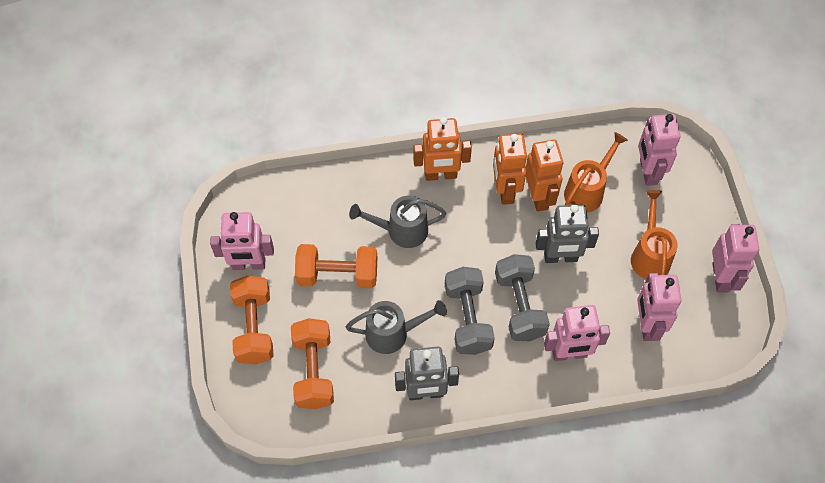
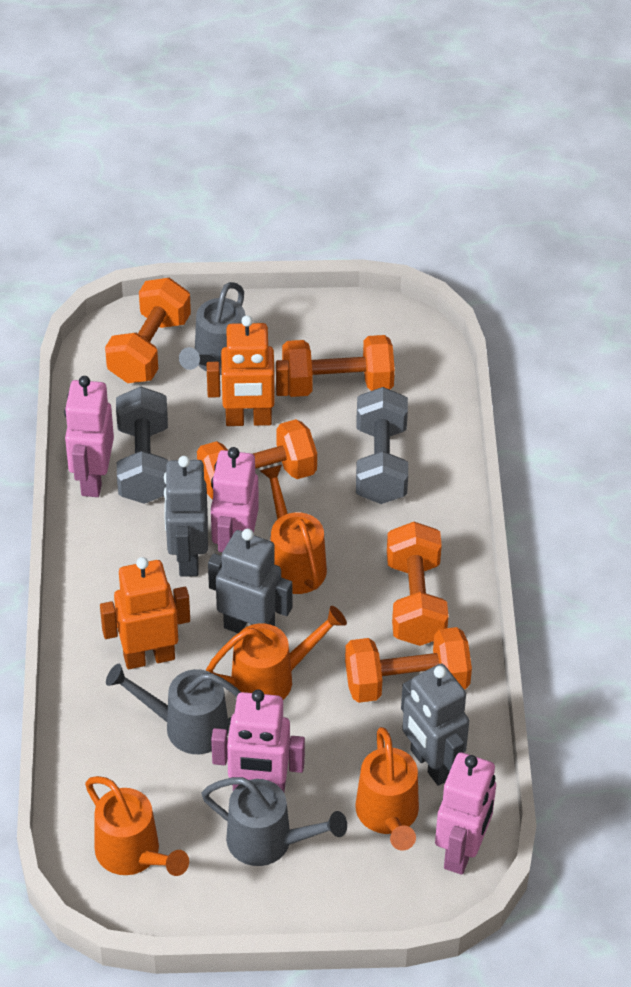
grey robot: 2 -> 3
grey watering can: 2 -> 3
orange dumbbell: 3 -> 5
orange robot: 3 -> 2
orange watering can: 2 -> 4
pink robot: 5 -> 4

